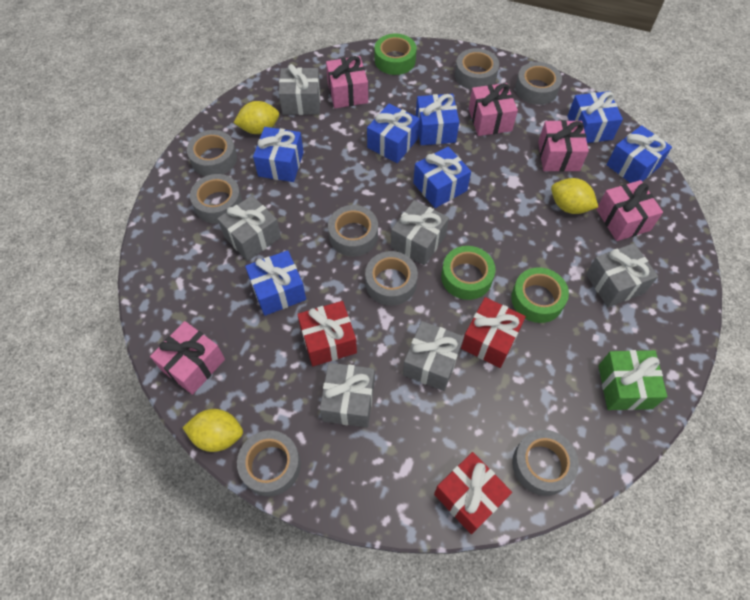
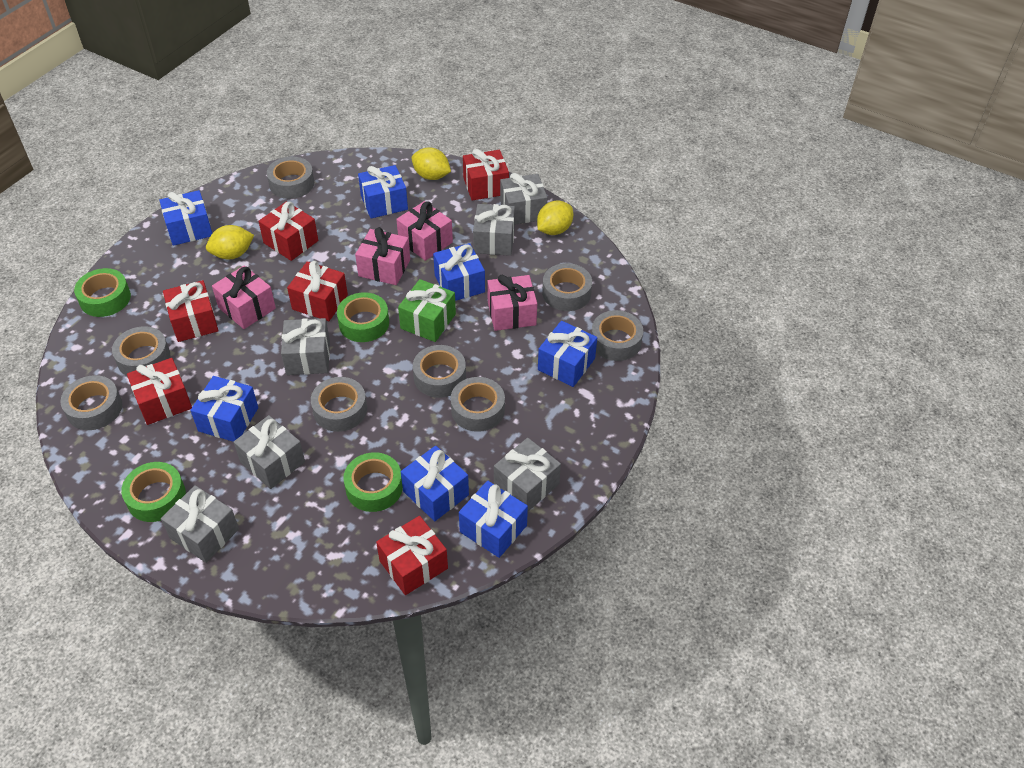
green tape: 3 -> 4
pink gift: 5 -> 4
red gift: 3 -> 6

